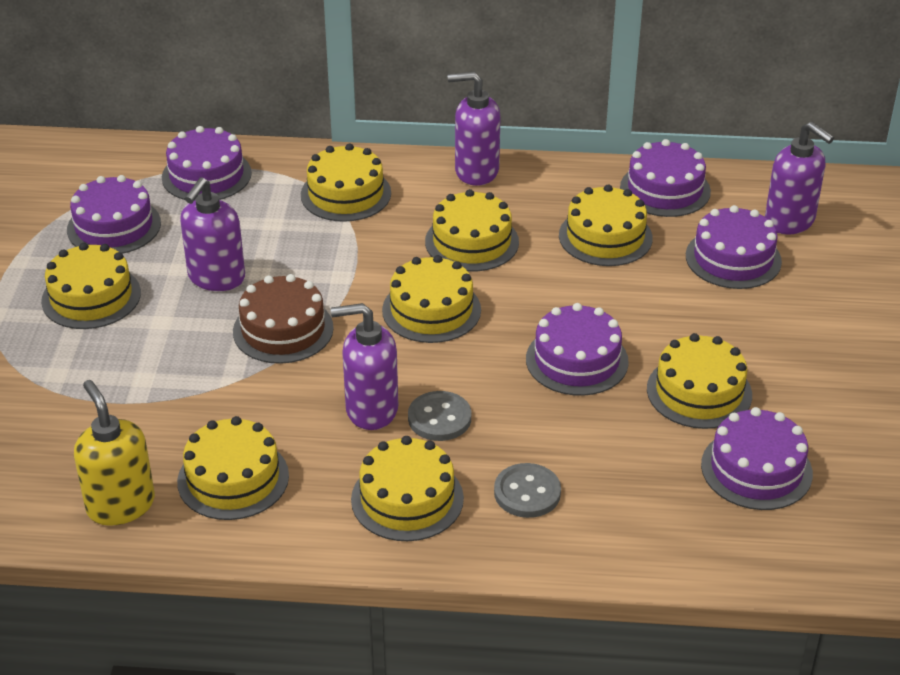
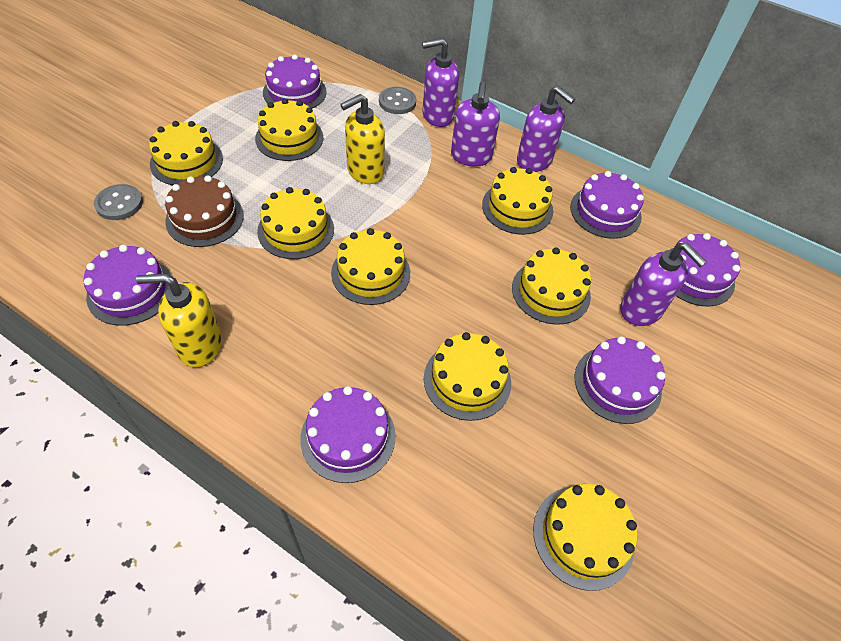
yellow soap dispenser: 1 -> 2

